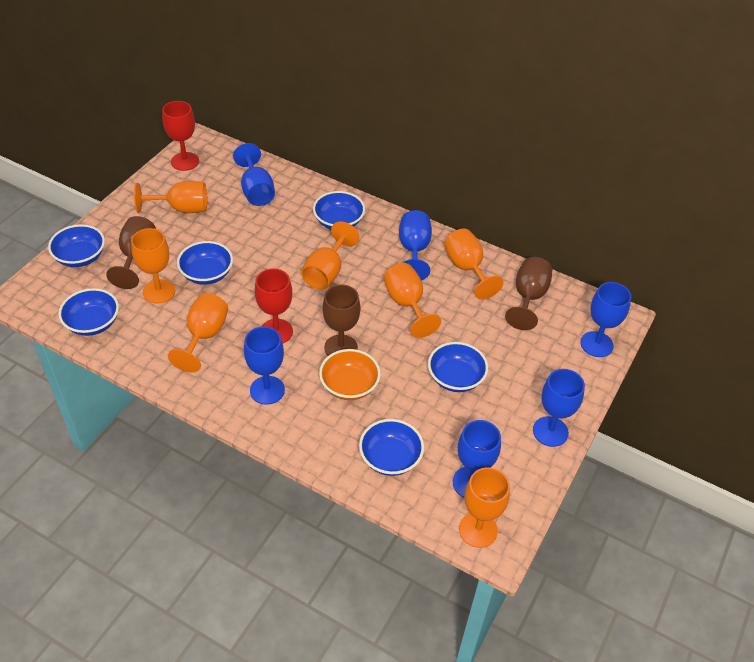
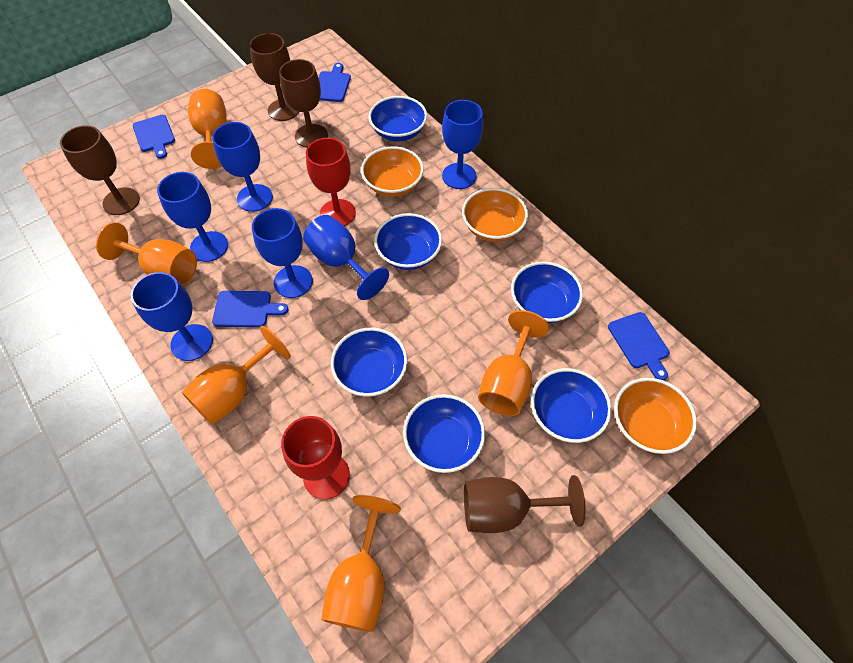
blue cutting board: 0 -> 4
brown goblet: 3 -> 4
orange bowl: 1 -> 3
orange goblet: 7 -> 5

